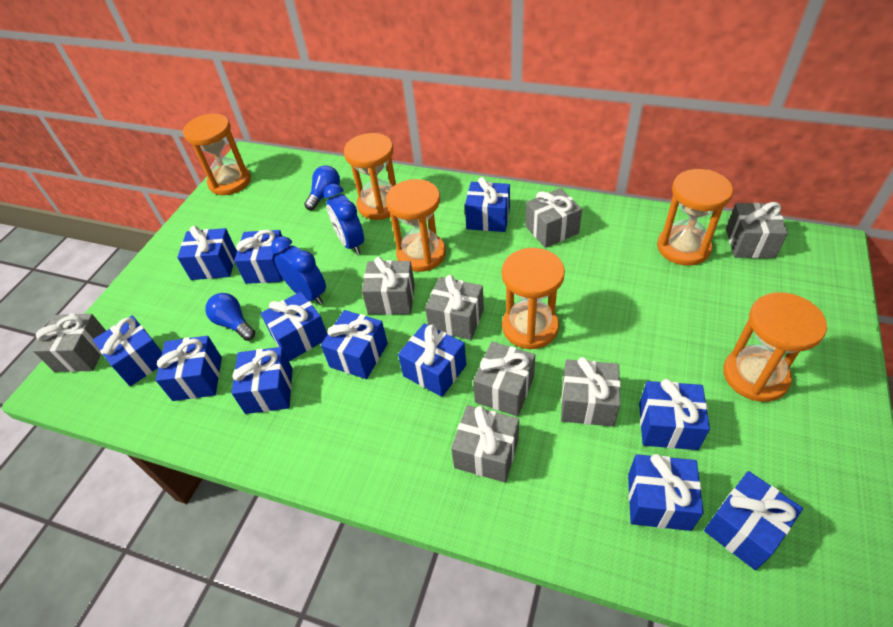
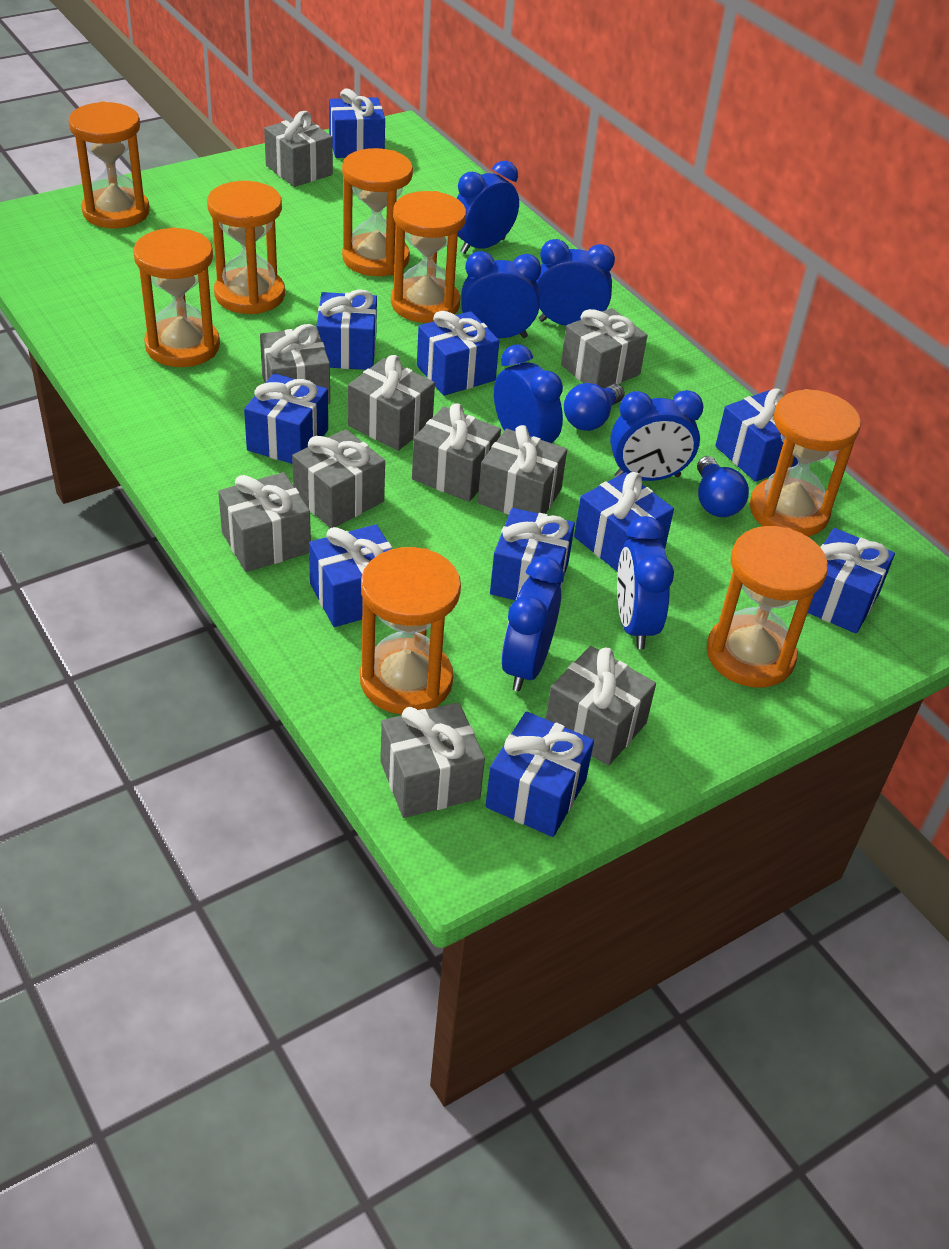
blue clock: 2 -> 7
blue gift: 12 -> 10
grey gift: 8 -> 10
orange hourglass: 6 -> 8

